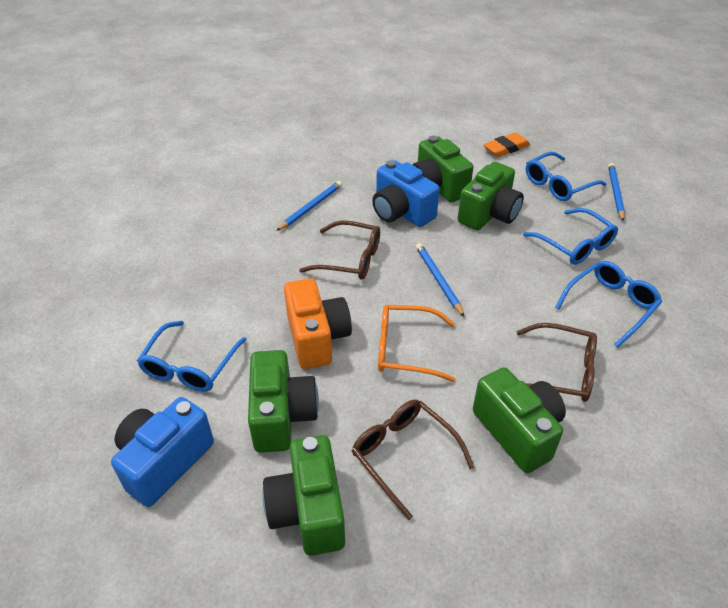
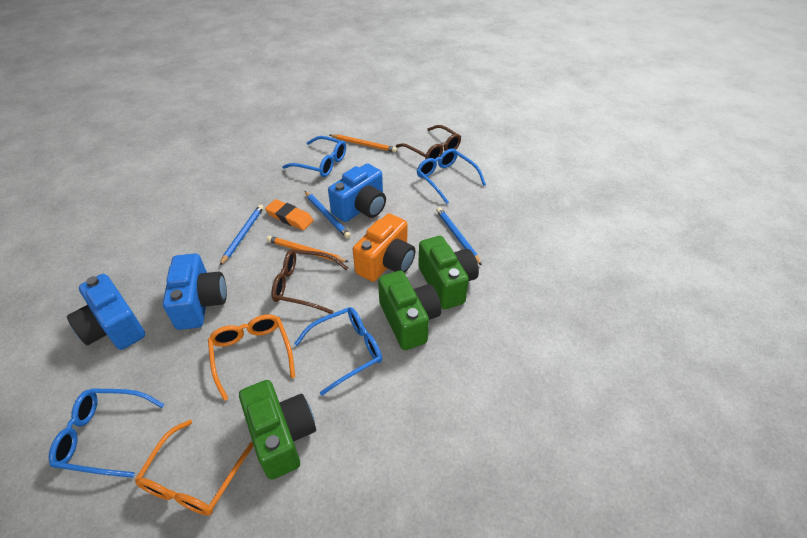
blue camera: 2 -> 3
brown glasses: 3 -> 2
green camera: 5 -> 3
orange glasses: 1 -> 2
orange pencil: 0 -> 2

